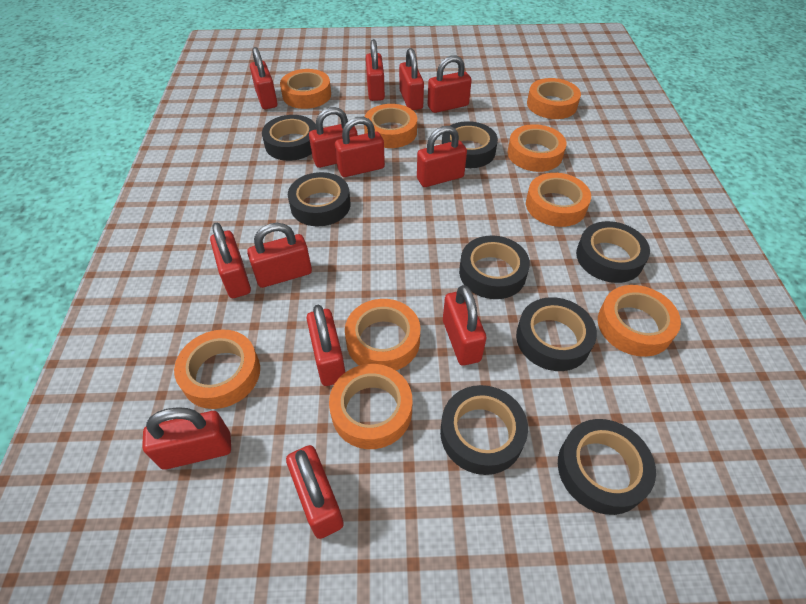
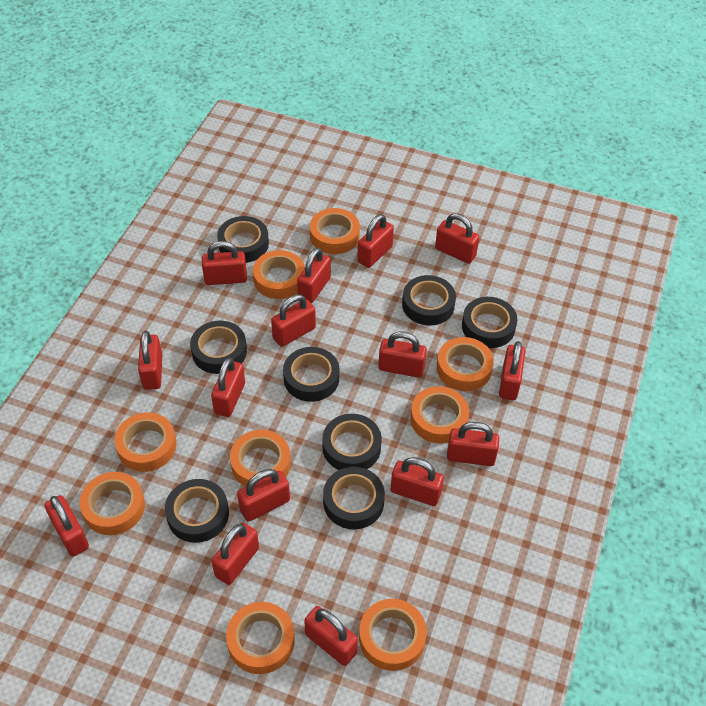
red padlock: 13 -> 15

